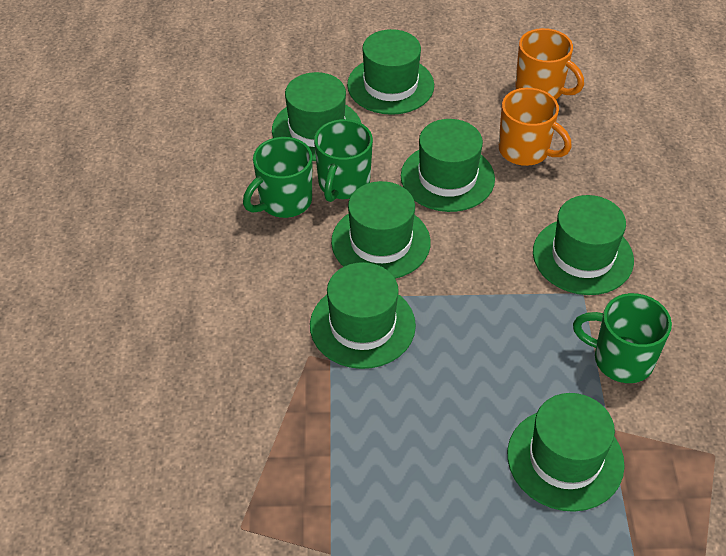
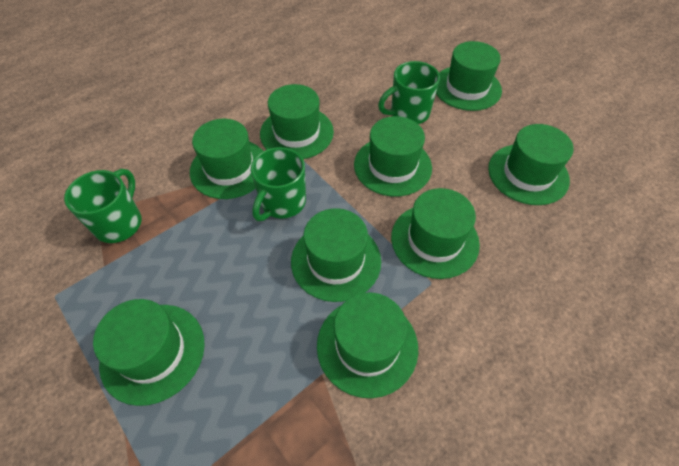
green hat: 7 -> 9
orange mug: 2 -> 0

